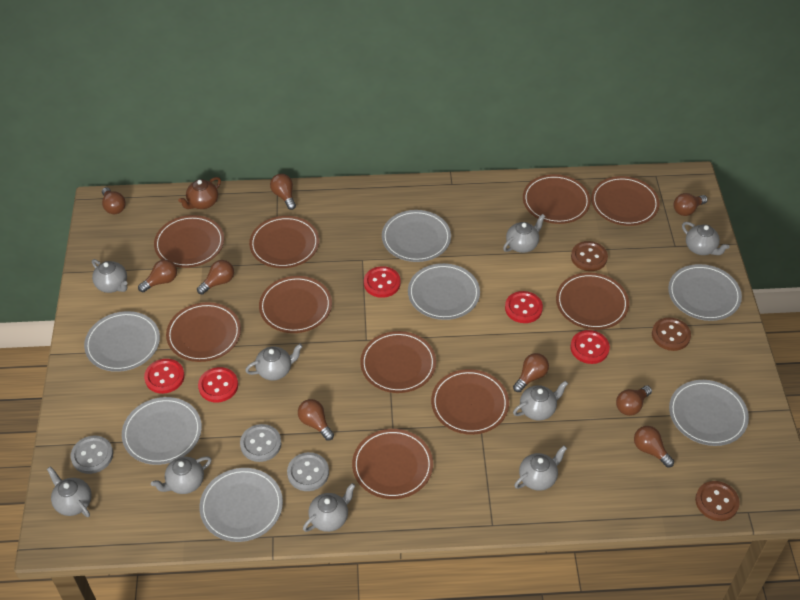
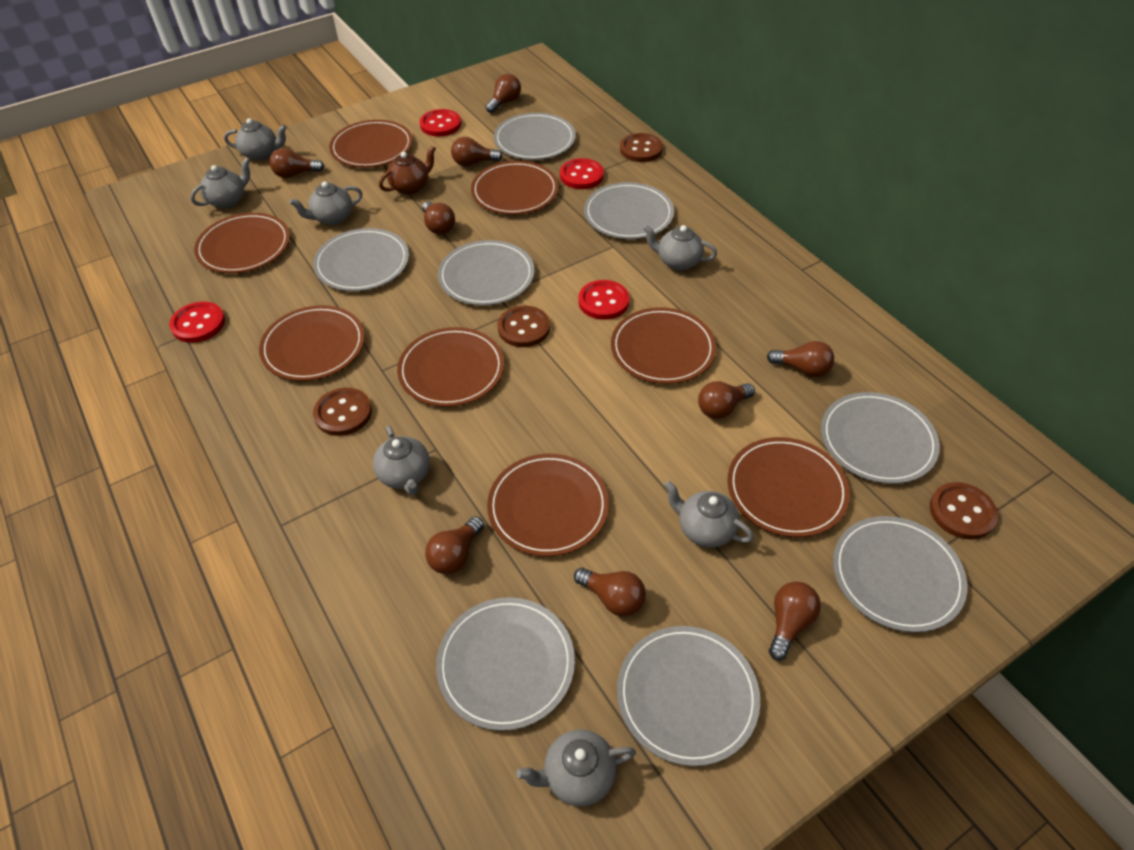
brown button: 3 -> 4
brown plate: 10 -> 8
grey button: 3 -> 0
grey plate: 7 -> 8
grey teapot: 9 -> 7
red button: 5 -> 4

